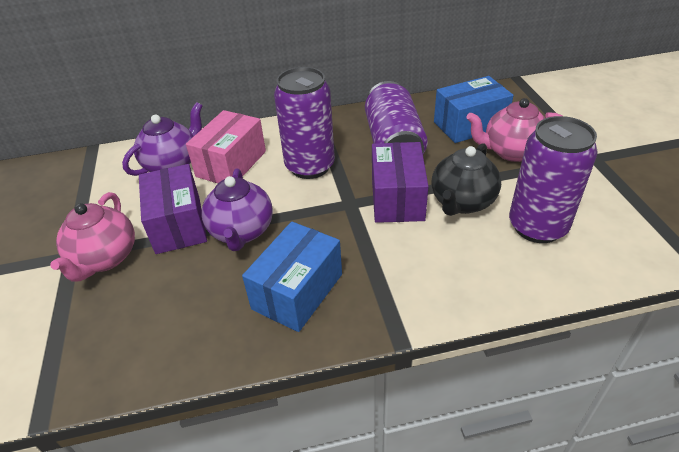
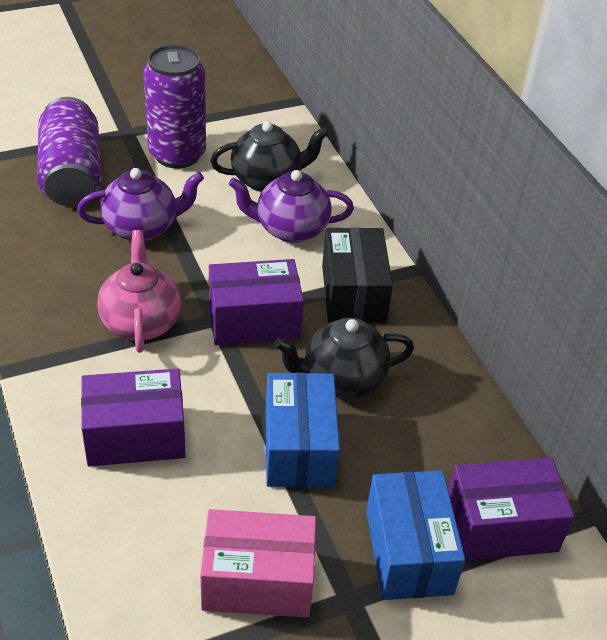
black box: 0 -> 1
black teapot: 1 -> 2
pink teapot: 2 -> 1
purple box: 2 -> 3
purple can: 3 -> 2

